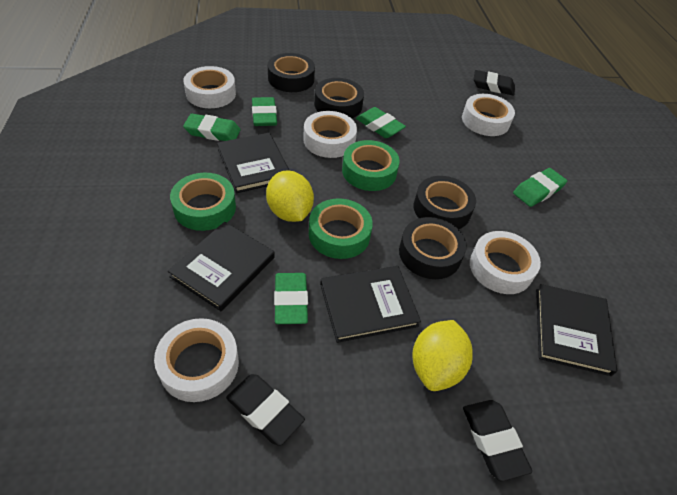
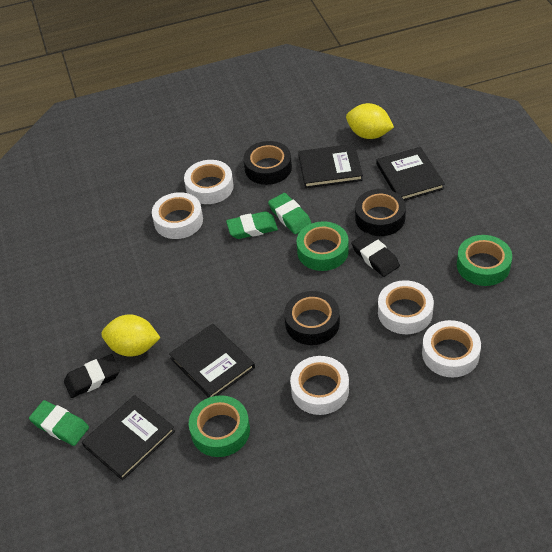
black eraser: 3 -> 2
black tape: 4 -> 3
green eraser: 5 -> 3

